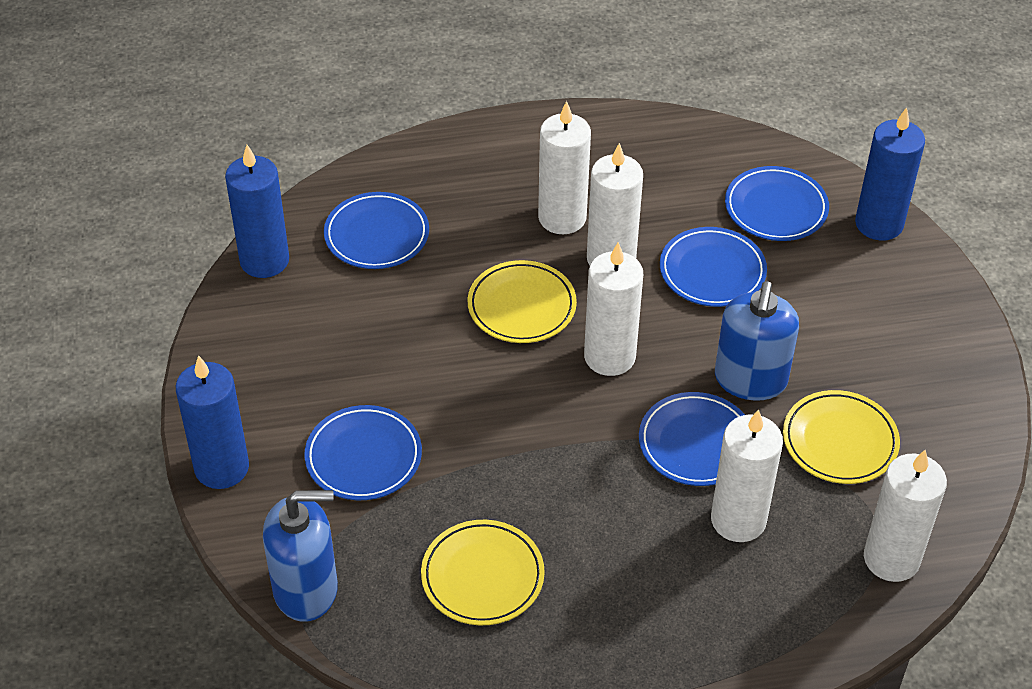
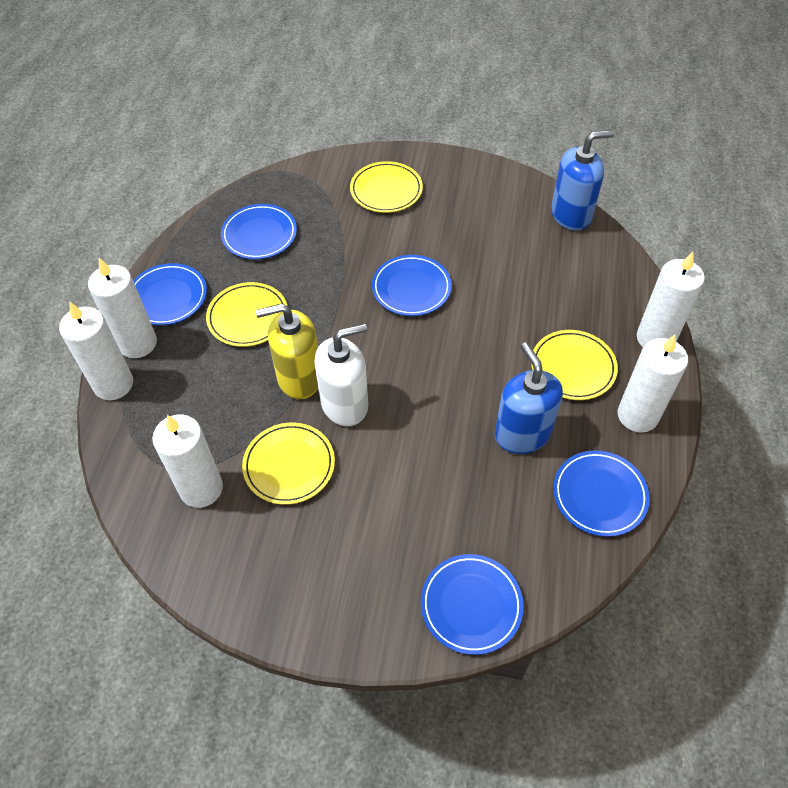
blue candle: 3 -> 0
white soap dispenser: 0 -> 1
yellow plate: 3 -> 4
yellow soap dispenser: 0 -> 1

